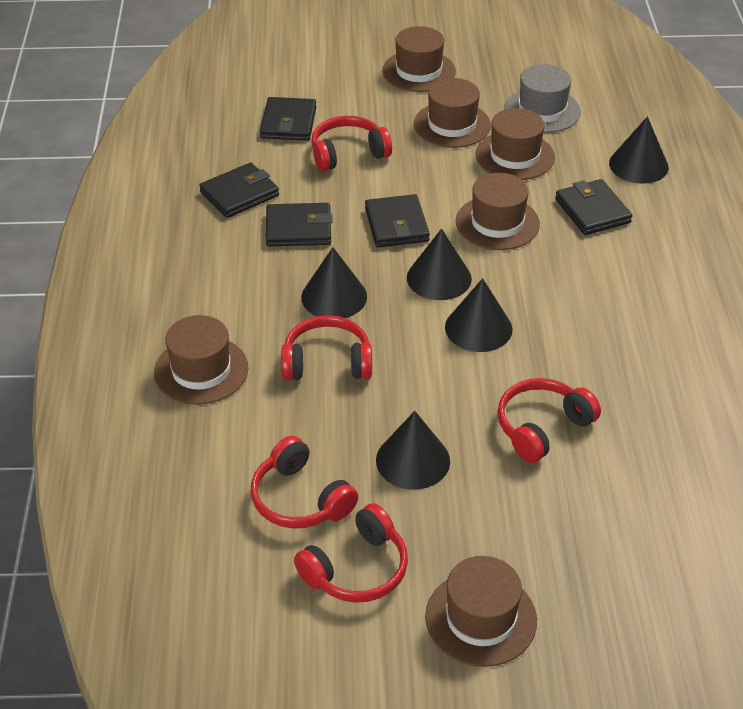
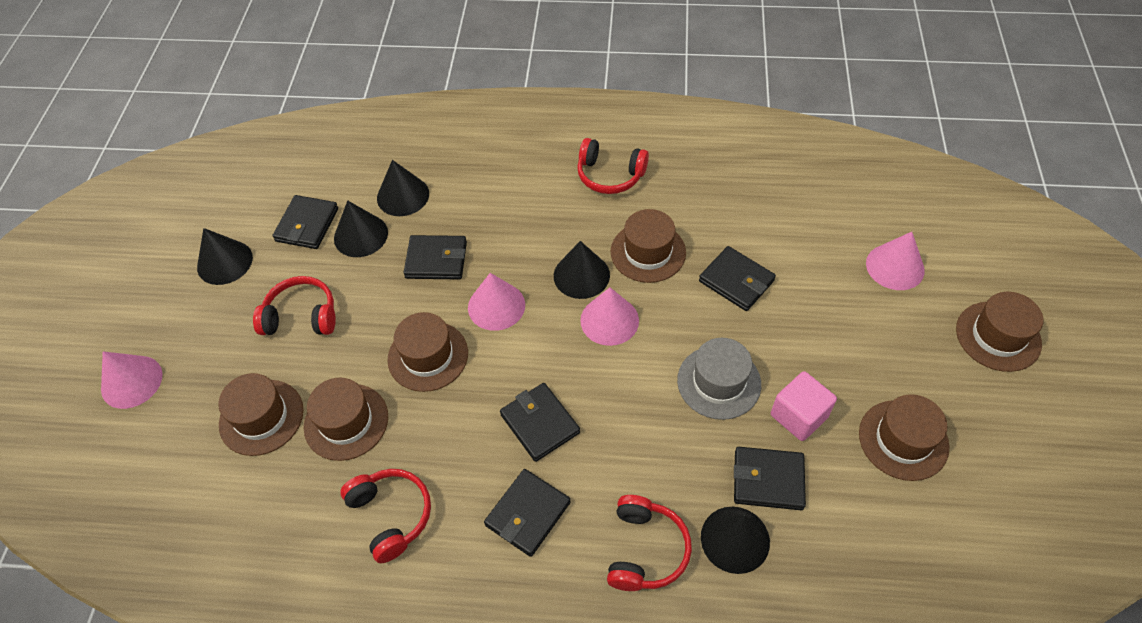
black wallet: 5 -> 6
pink cone: 0 -> 4
pink cube: 0 -> 1
red headphones: 5 -> 4

